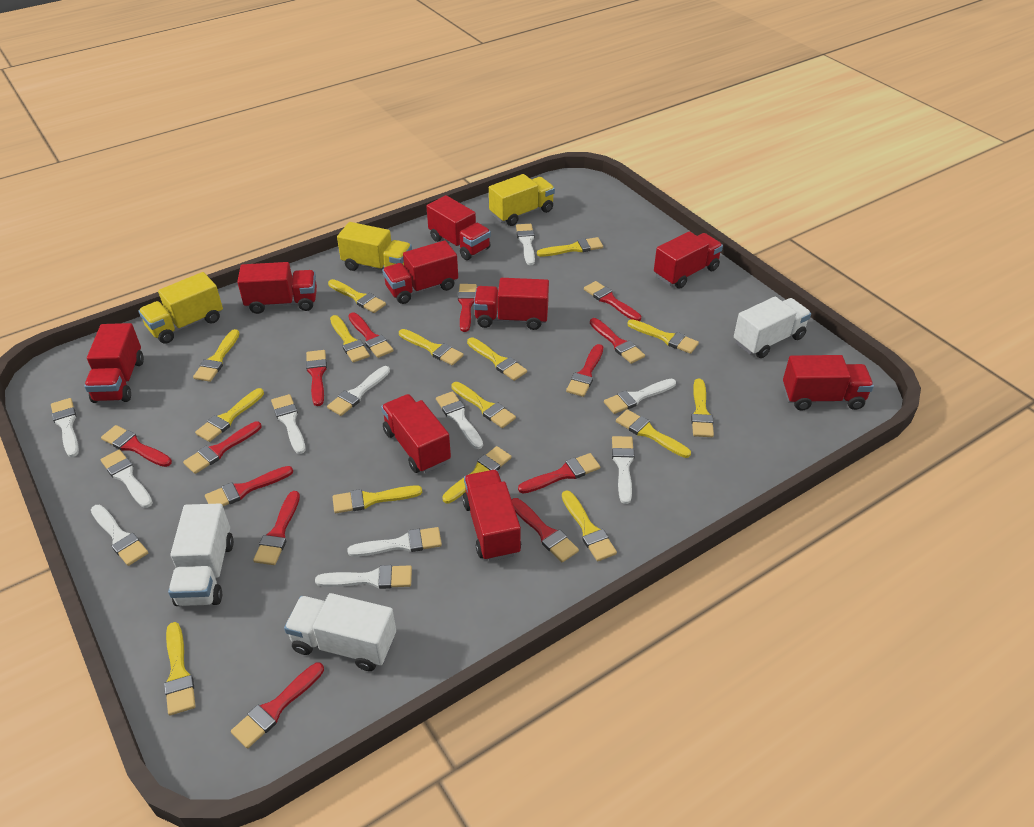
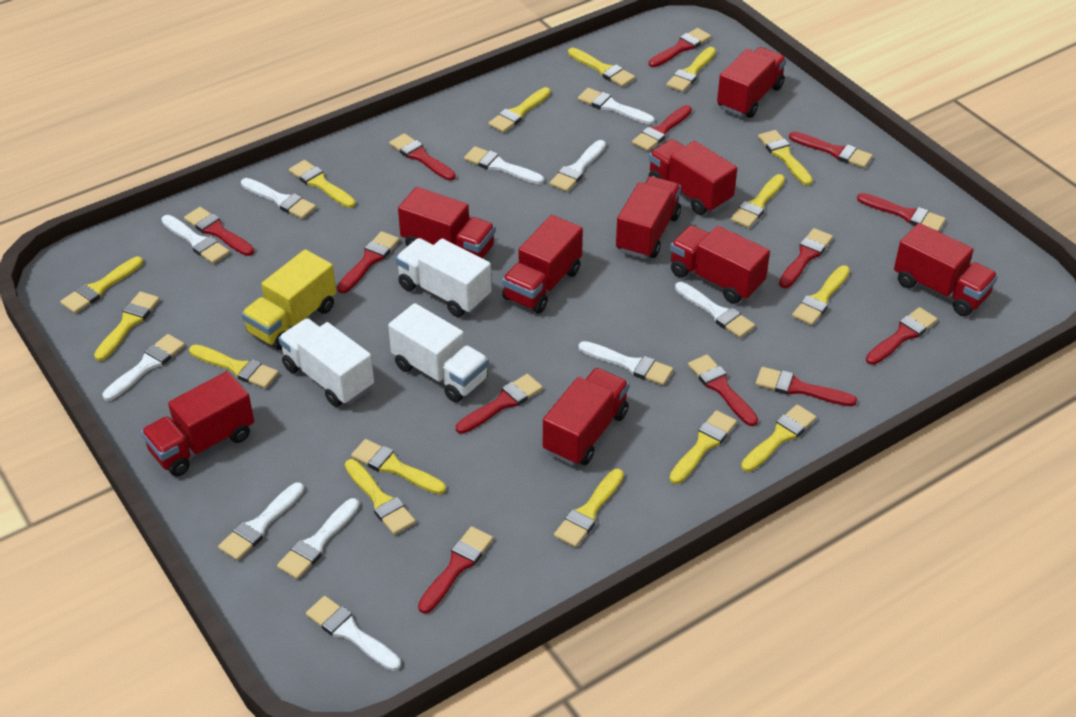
yellow truck: 3 -> 1

